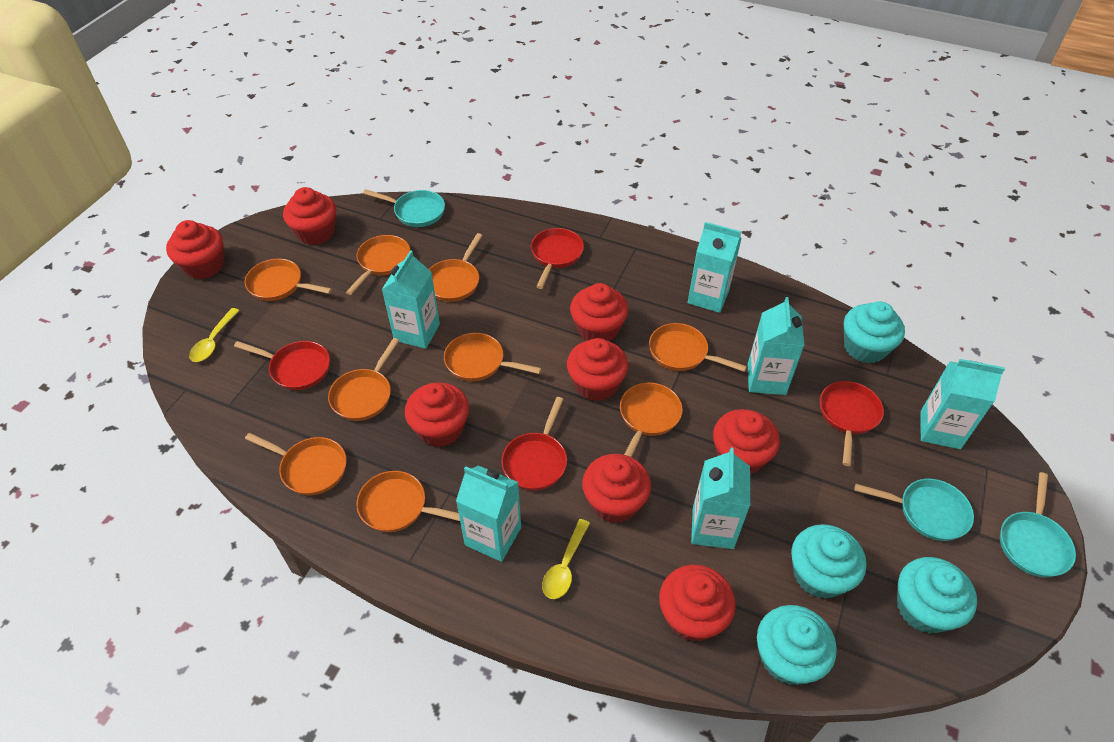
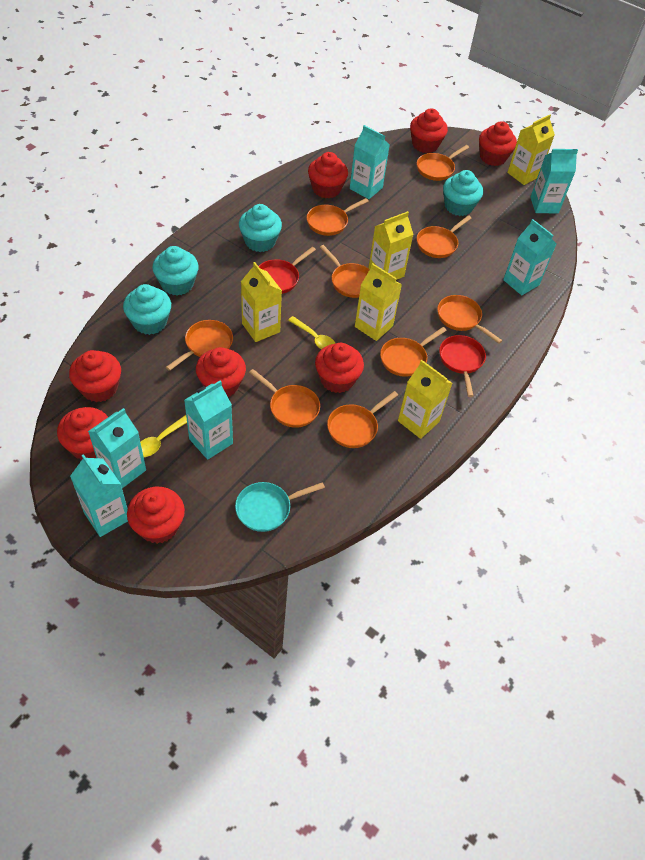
red pan: 4 -> 2
turquoise pan: 3 -> 1
yellow carton: 0 -> 5

